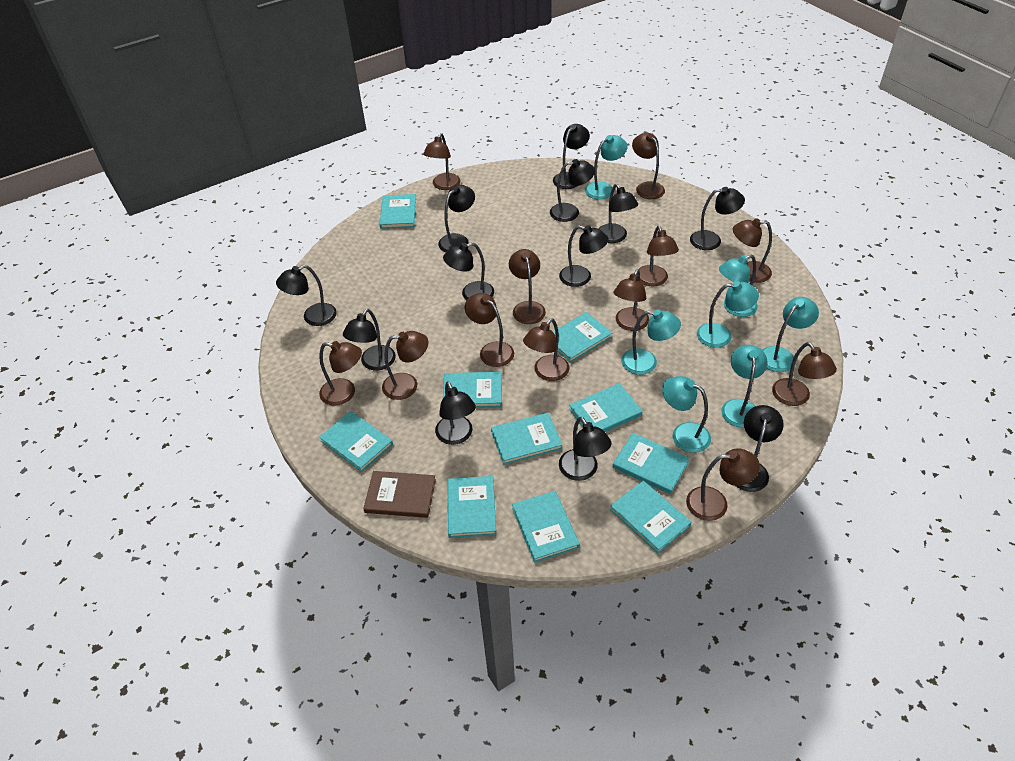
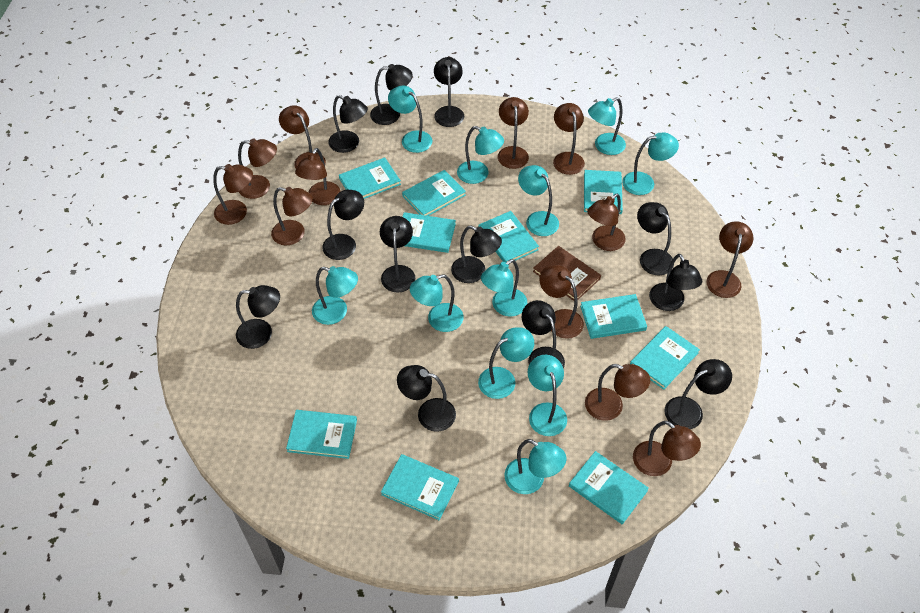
turquoise lamp: 7 -> 11

